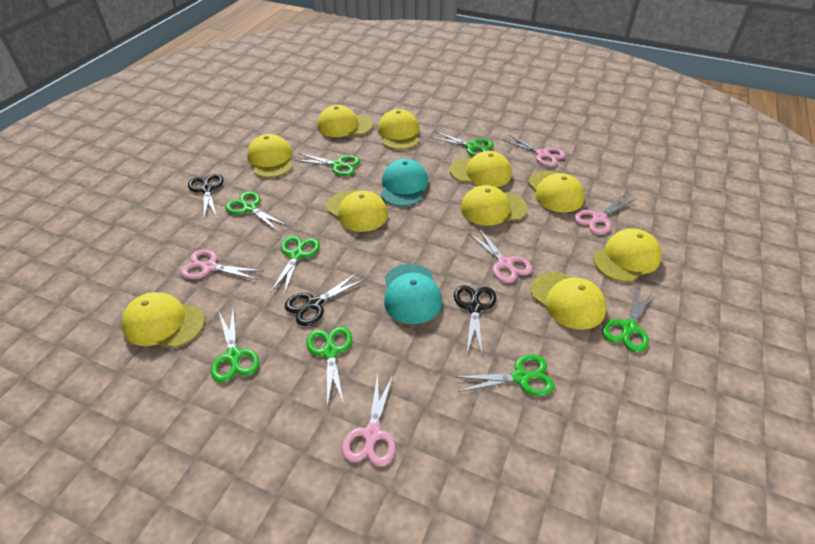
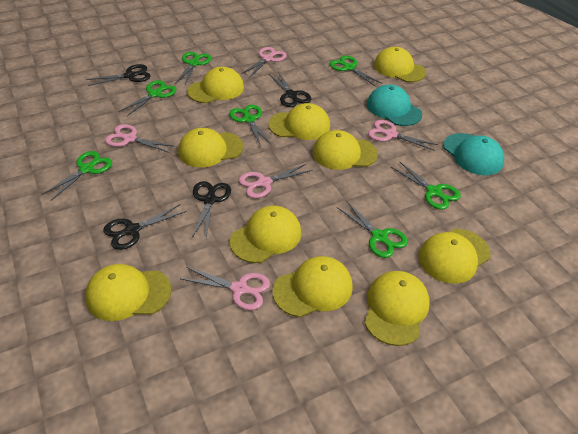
black scissors: 3 -> 4
green scissors: 8 -> 7

